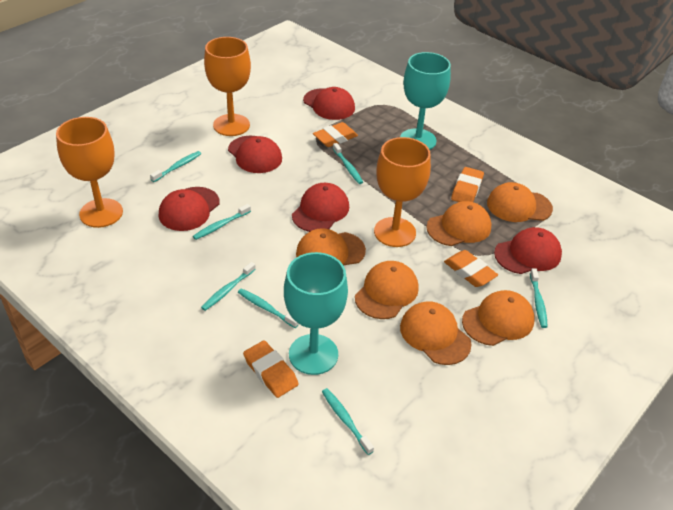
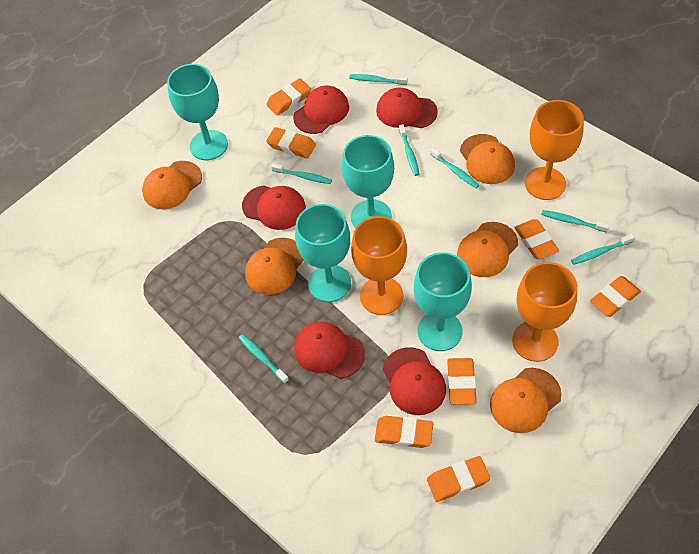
orange cap: 6 -> 5
orange eraser: 4 -> 7
turquoise goblet: 2 -> 4

